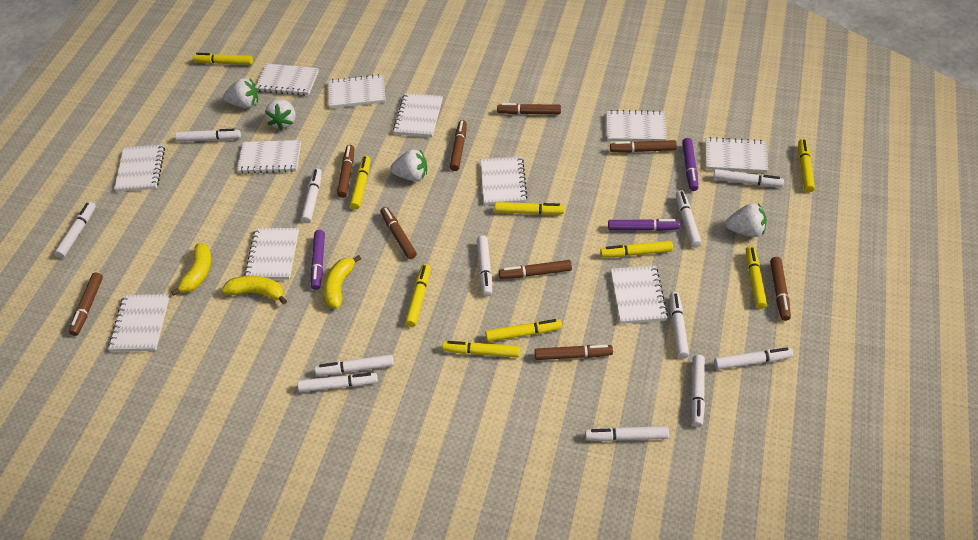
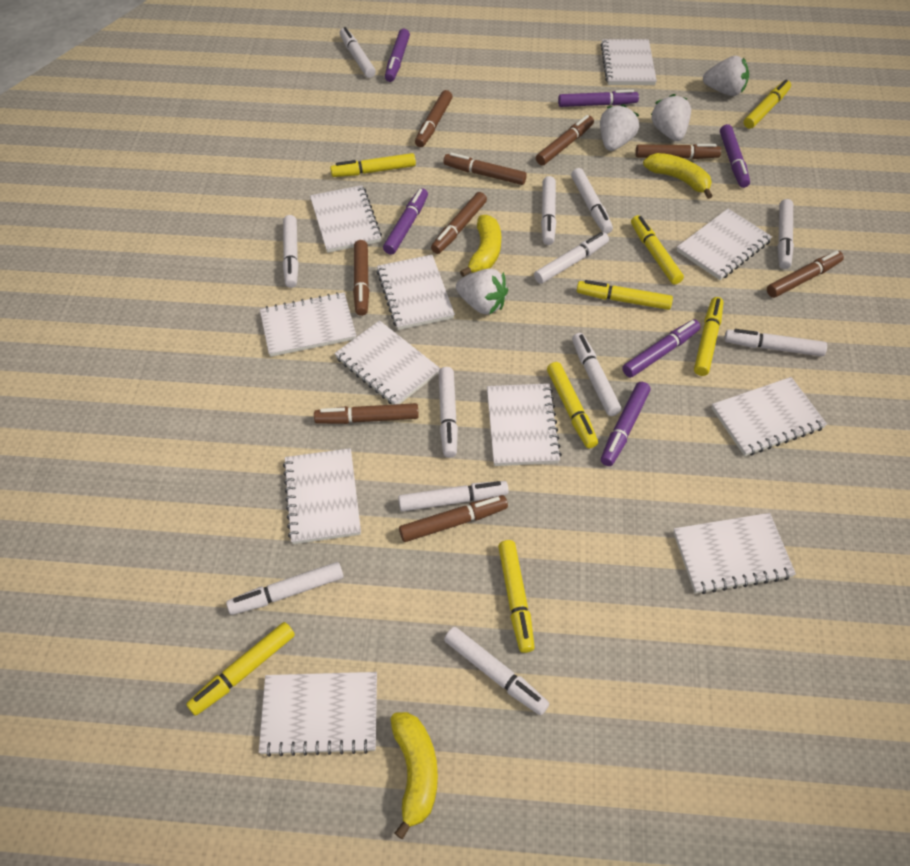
purple marker: 3 -> 6
yellow marker: 9 -> 8

